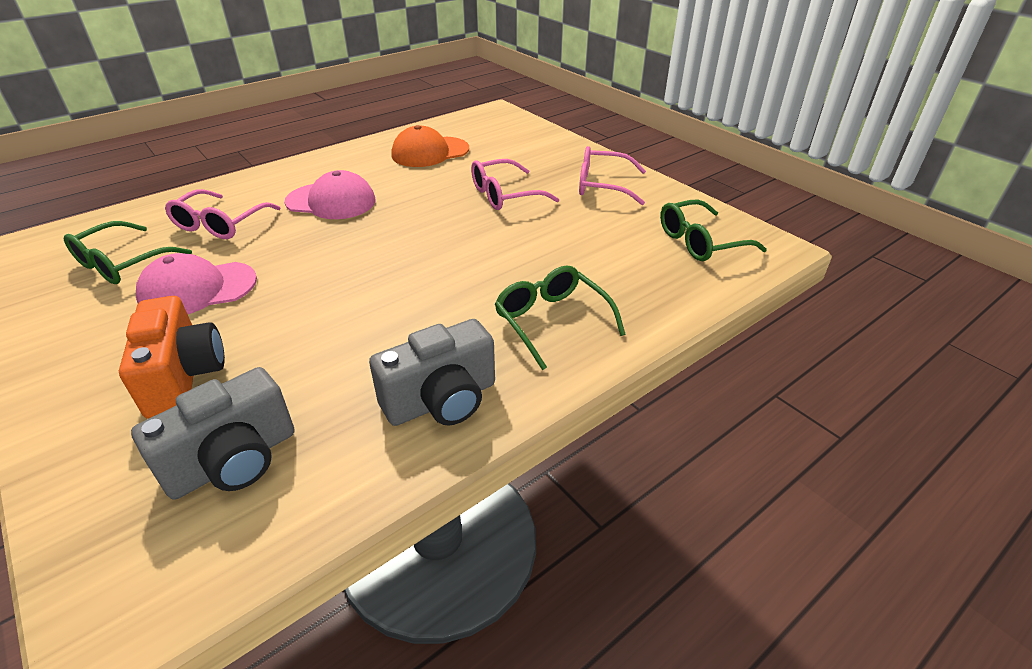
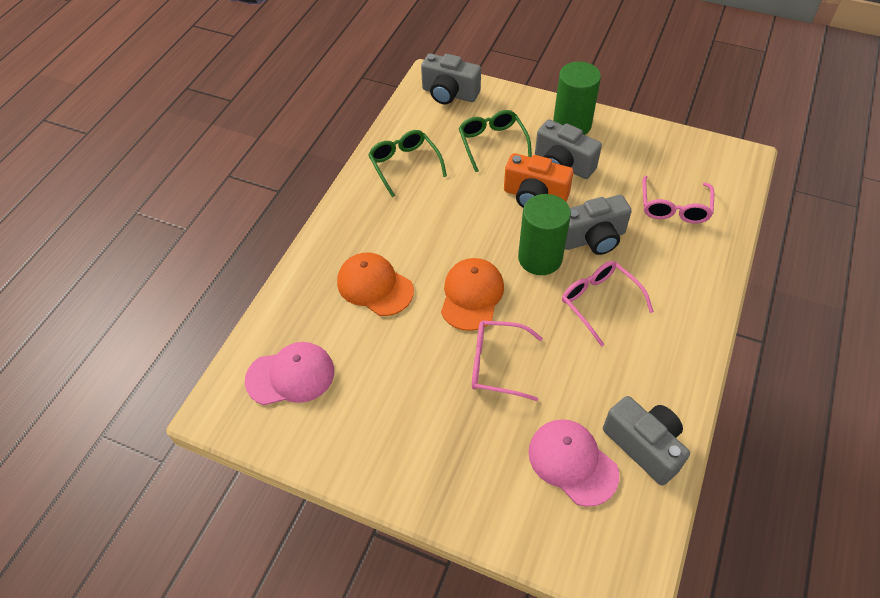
green cylinder: 0 -> 2
green glasses: 3 -> 2
grey camera: 2 -> 4
orange cap: 1 -> 2

